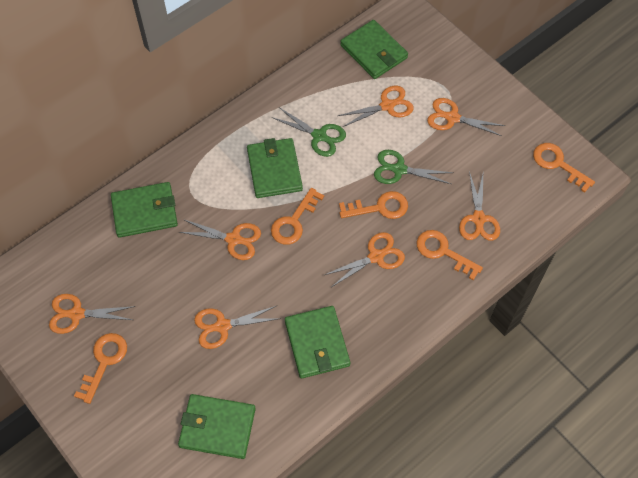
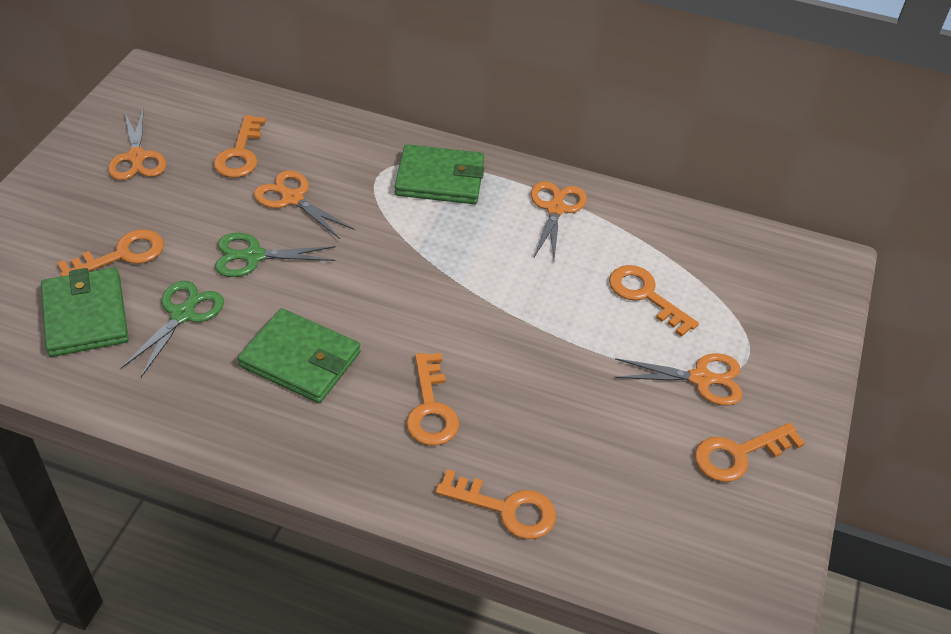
green wallet: 5 -> 3
orange key: 5 -> 6
orange scissors: 7 -> 4

